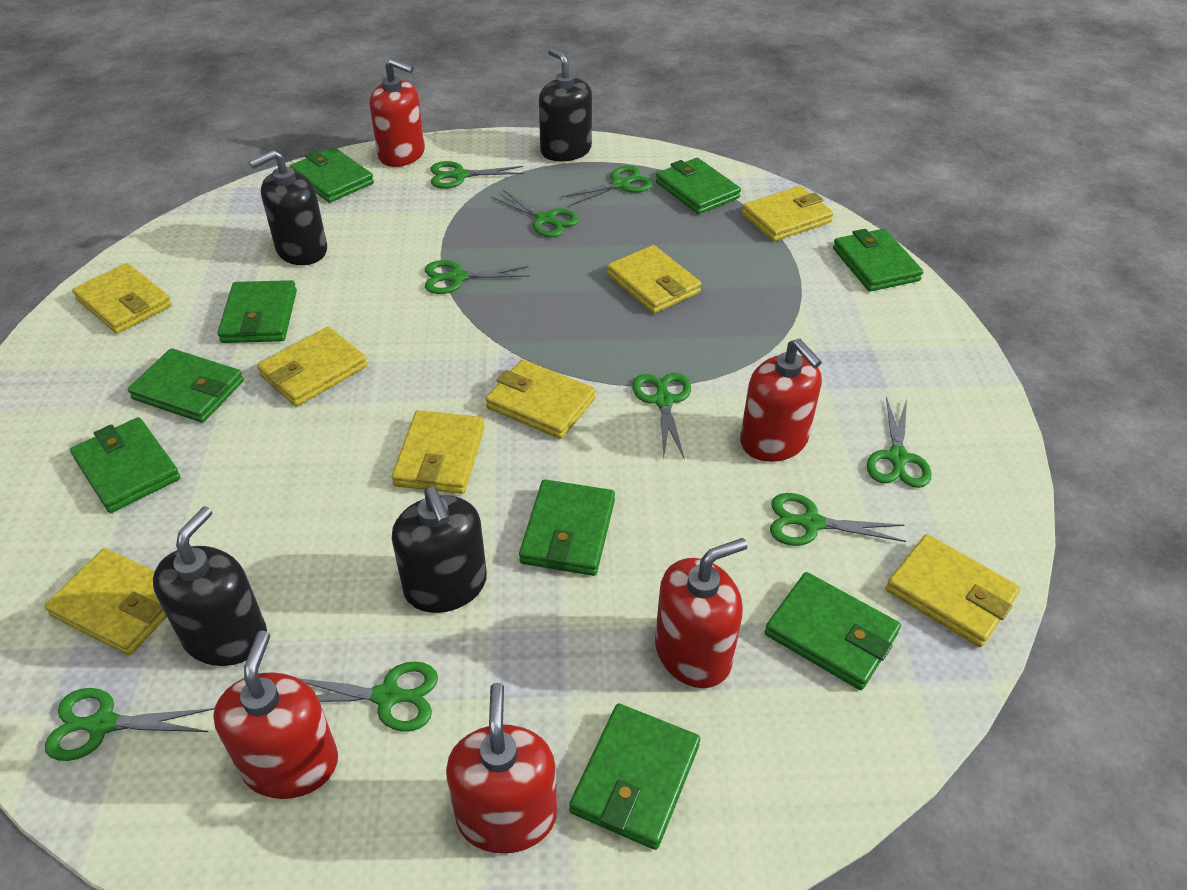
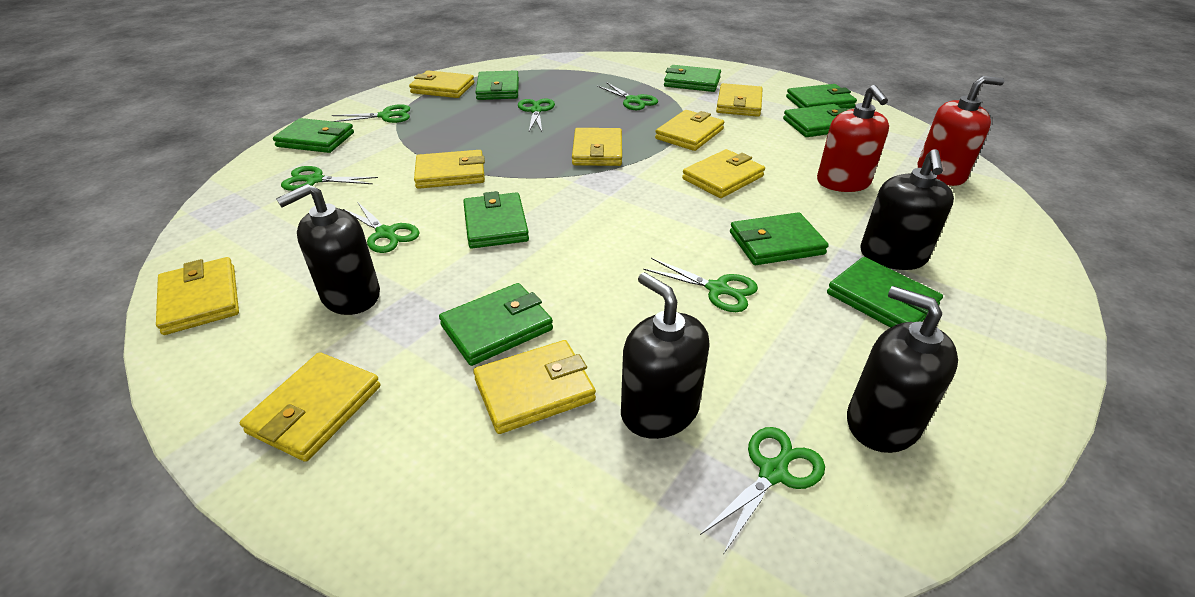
green scissors: 9 -> 7
red soap dispenser: 5 -> 2
yellow wallet: 8 -> 9

